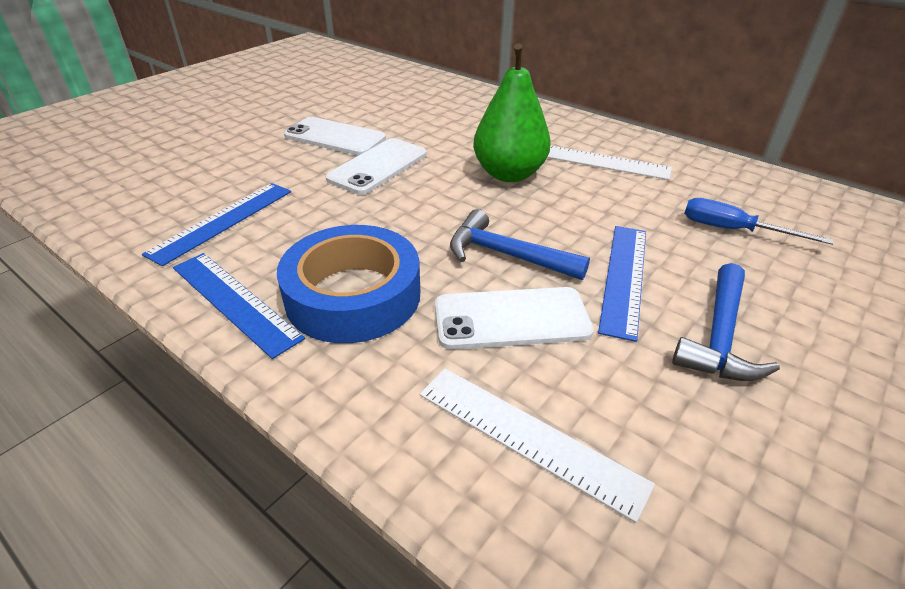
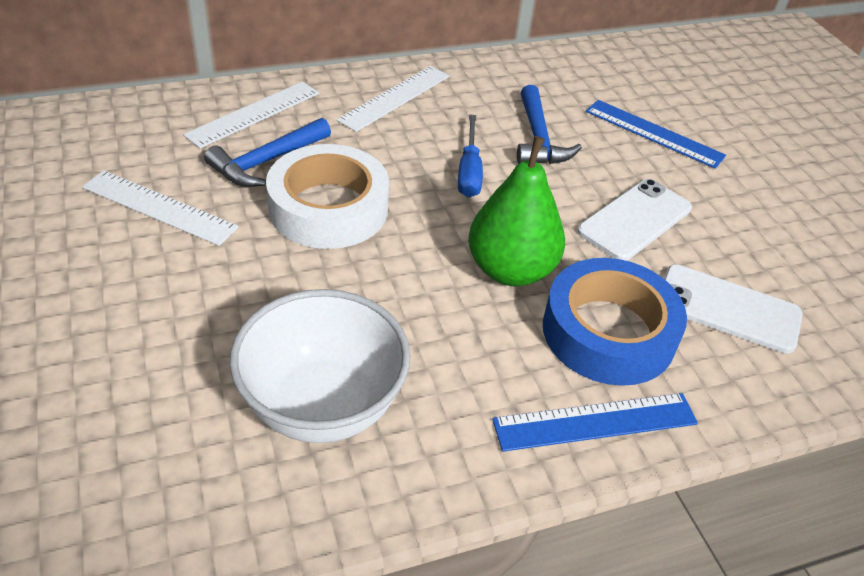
blue ruler: 3 -> 2
white bowl: 0 -> 1
white phone: 3 -> 2
white ruler: 2 -> 3
white tape: 0 -> 1

